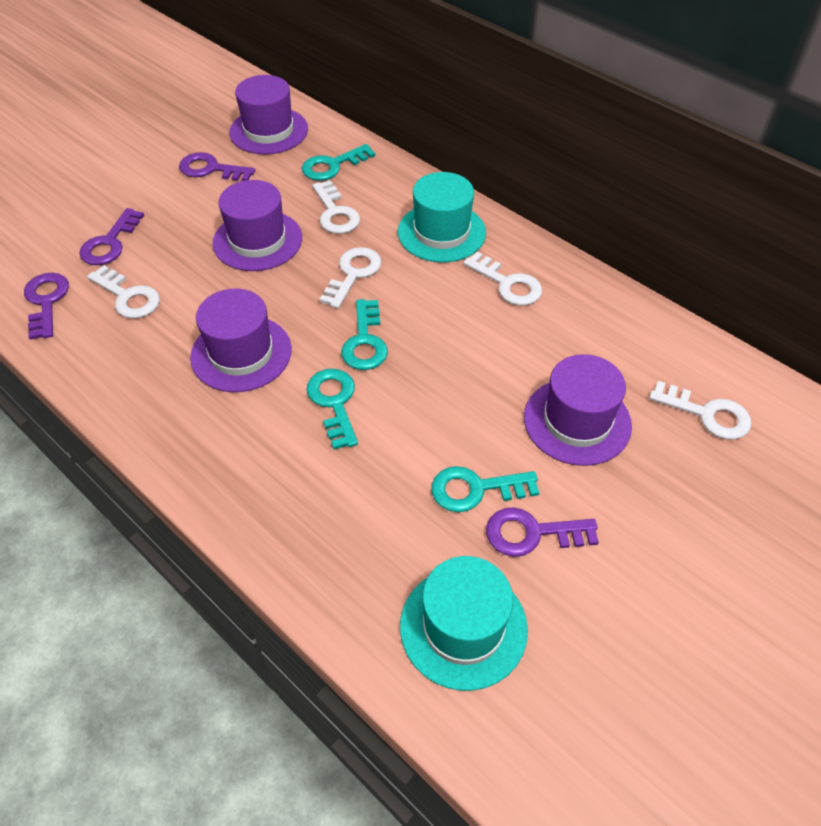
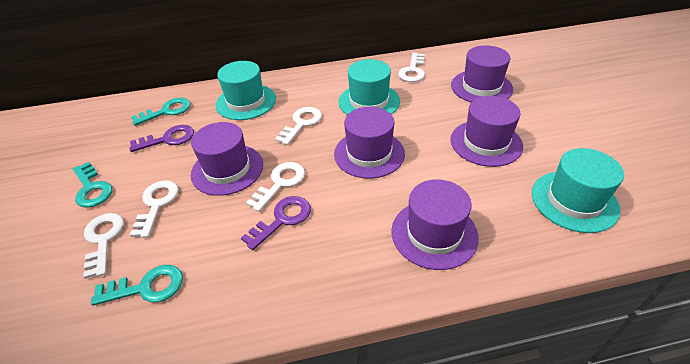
purple hat: 4 -> 5
purple key: 4 -> 2
turquoise hat: 2 -> 3
turquoise key: 4 -> 3

